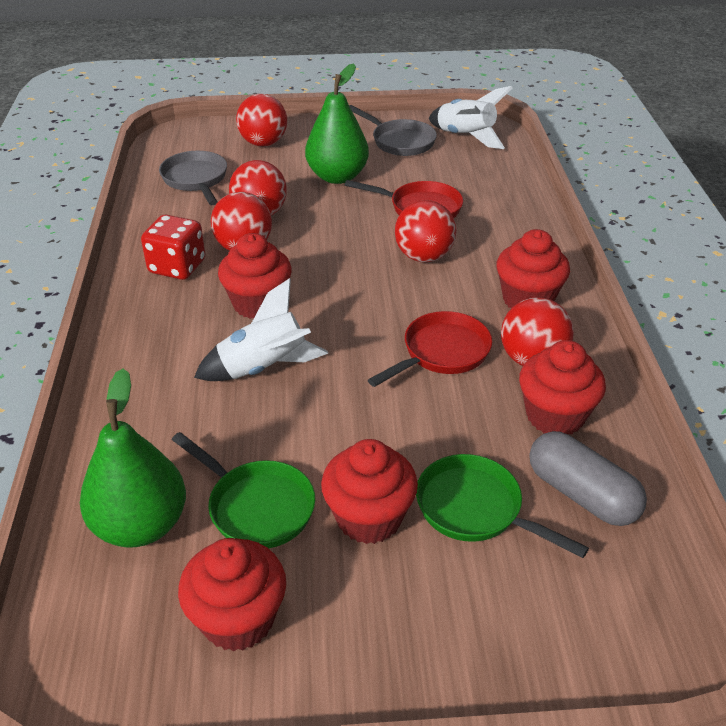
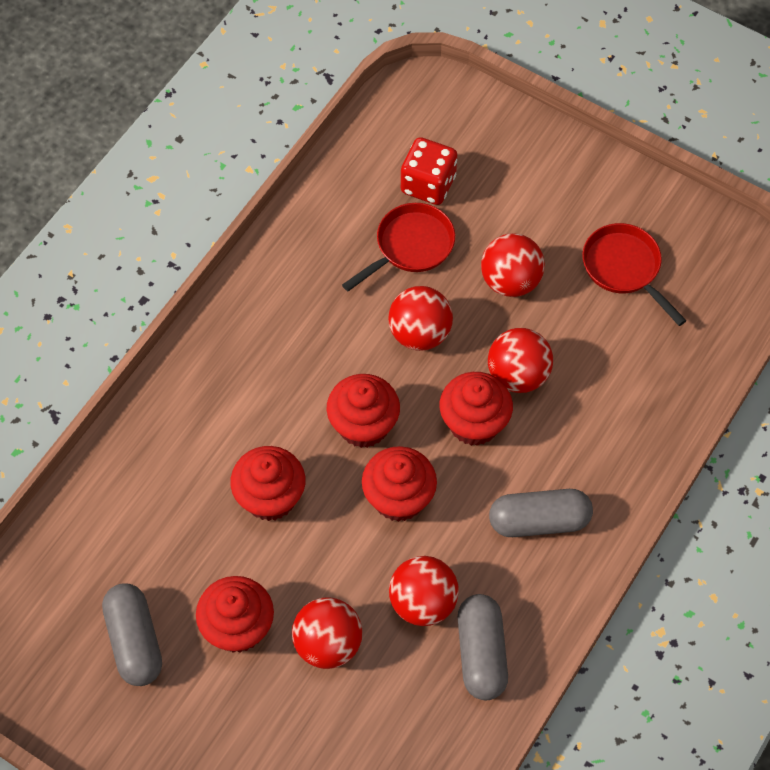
green pan: 2 -> 0
green pear: 2 -> 0
grey capsule: 1 -> 3
grey pan: 2 -> 0
white rocket: 2 -> 0

